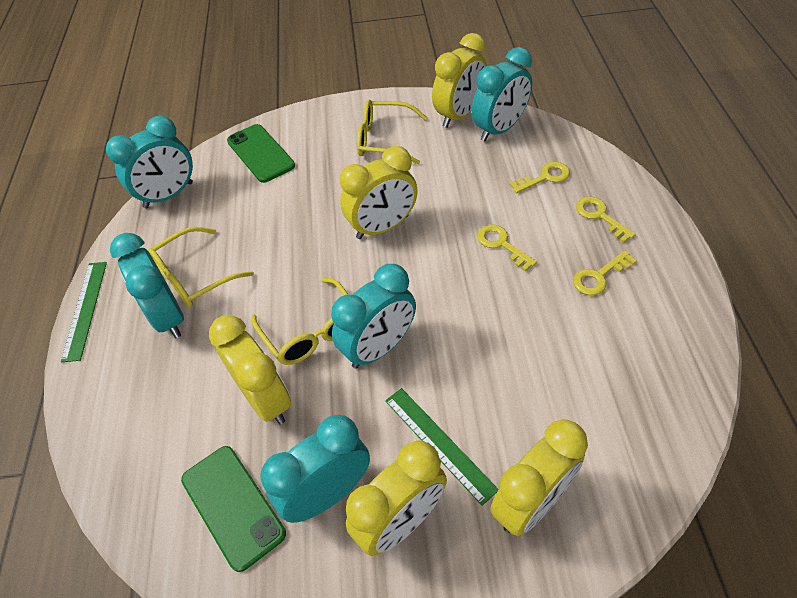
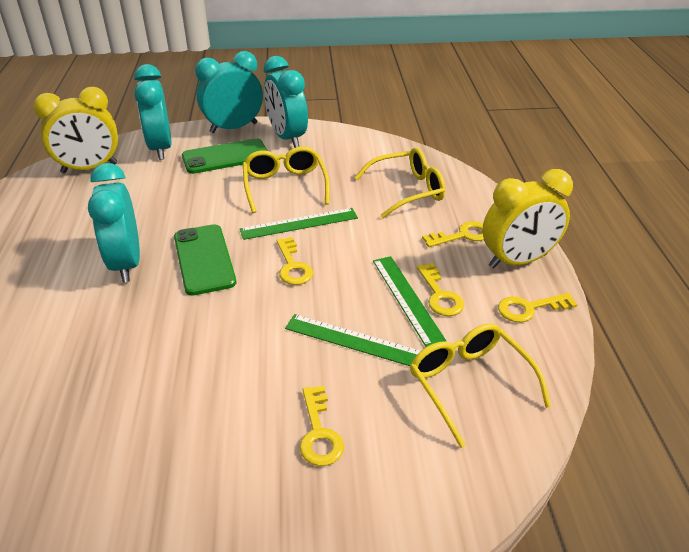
green ruler: 2 -> 3
turquoise clock: 5 -> 4
yellow clock: 5 -> 2
yellow key: 4 -> 5

